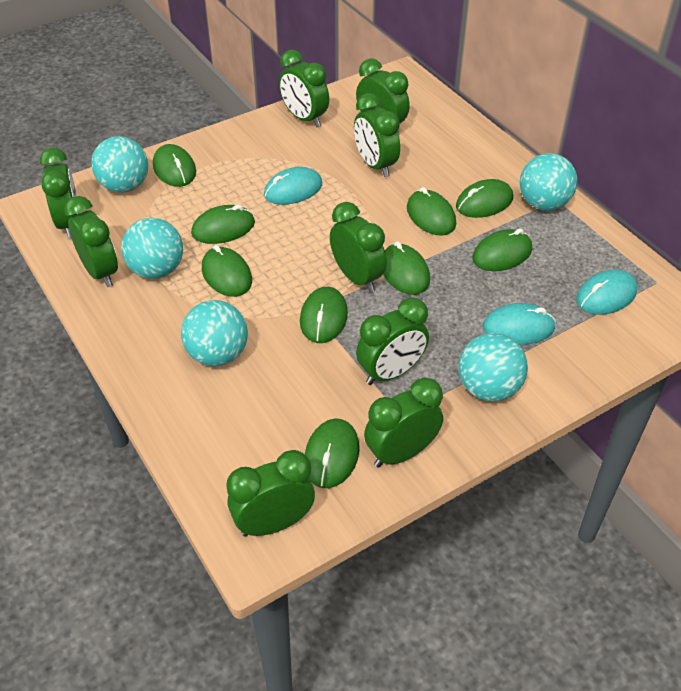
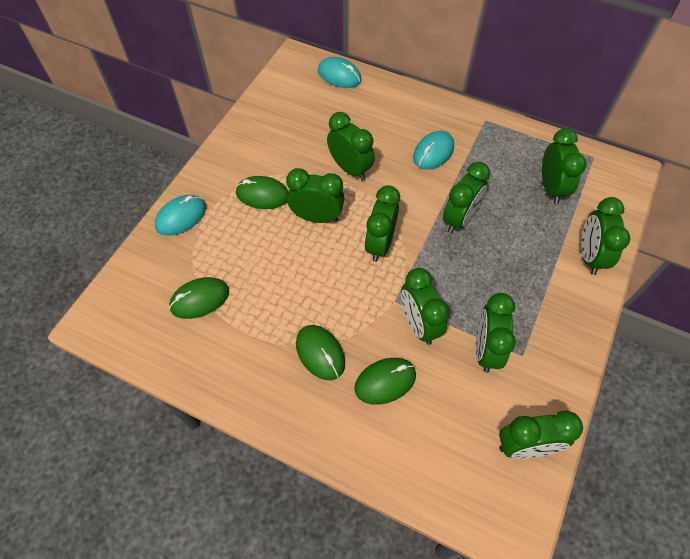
green mouse: 9 -> 4
turquoise ball: 5 -> 0

